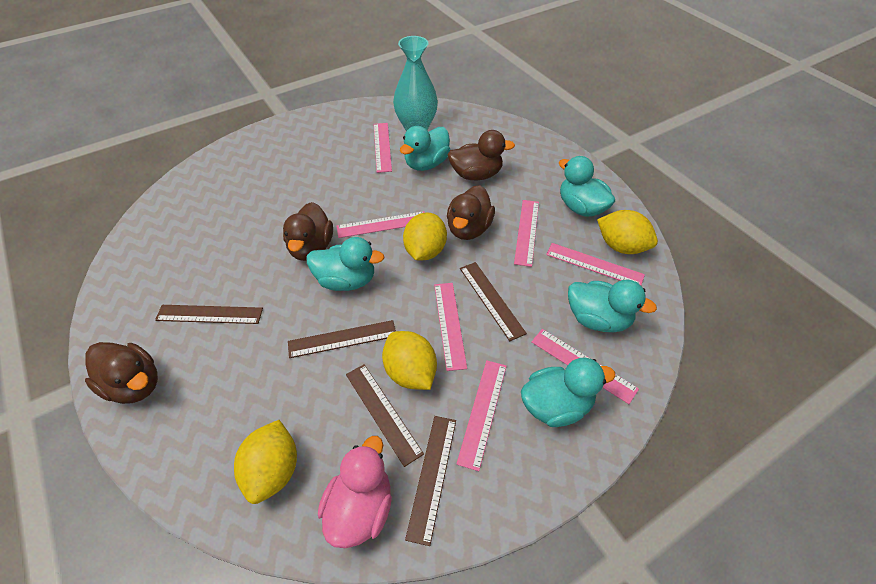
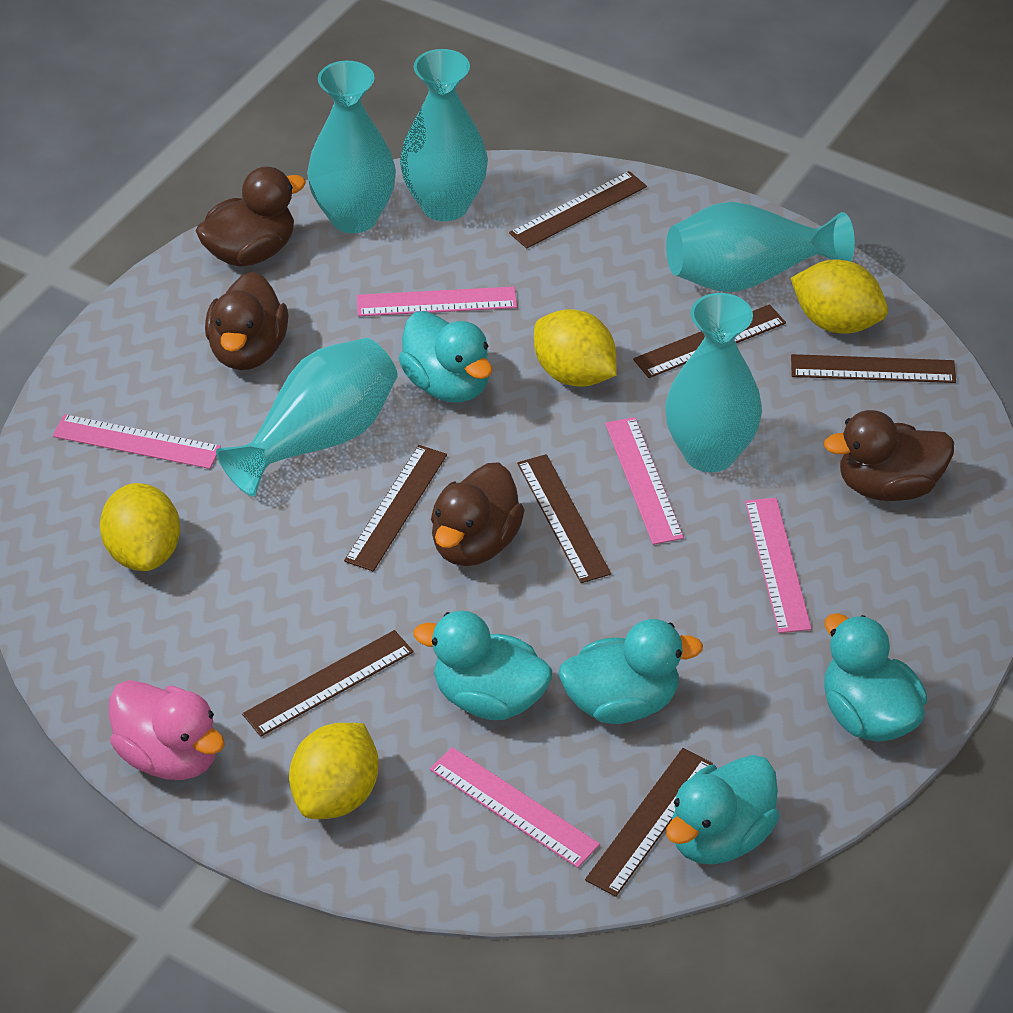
brown ruler: 5 -> 7
pink ruler: 7 -> 5
turquoise vase: 1 -> 5

